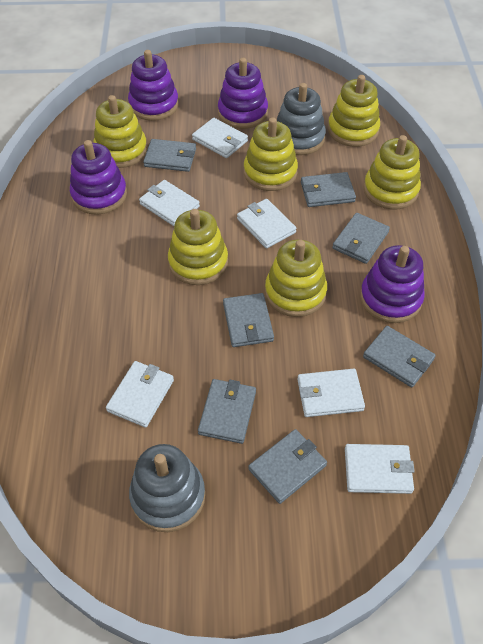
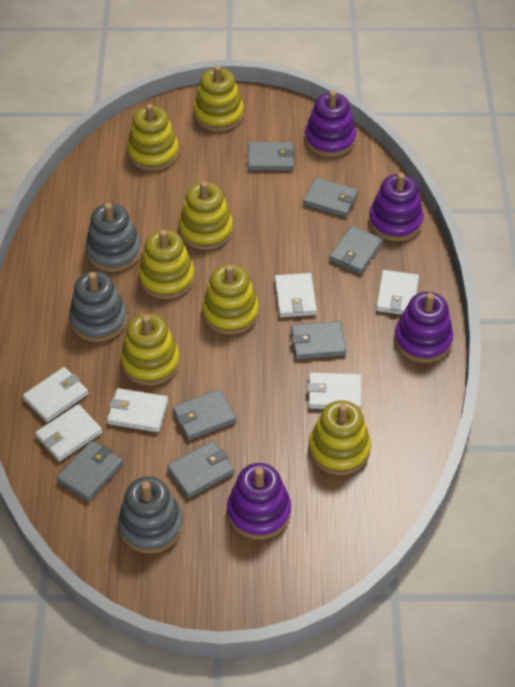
grey stacking toy: 2 -> 3
yellow stacking toy: 6 -> 7

